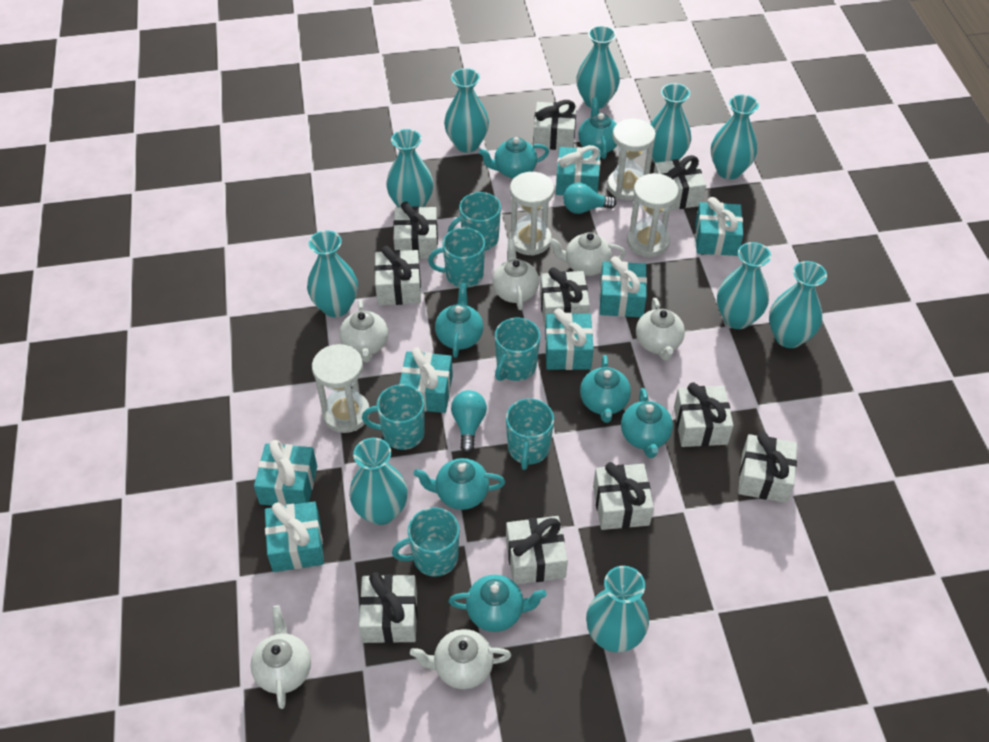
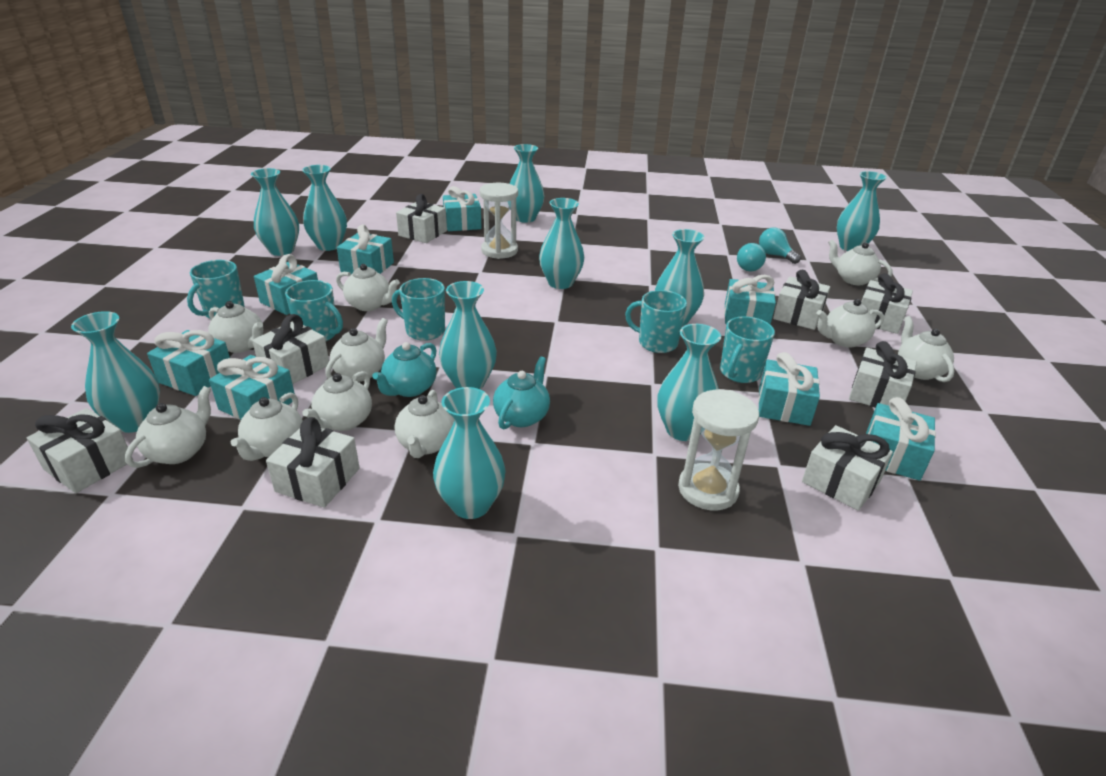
turquoise gift: 7 -> 8
turquoise mug: 6 -> 5
turquoise teapot: 7 -> 2
white gift: 10 -> 8
white hourglass: 4 -> 2
white teapot: 6 -> 10

